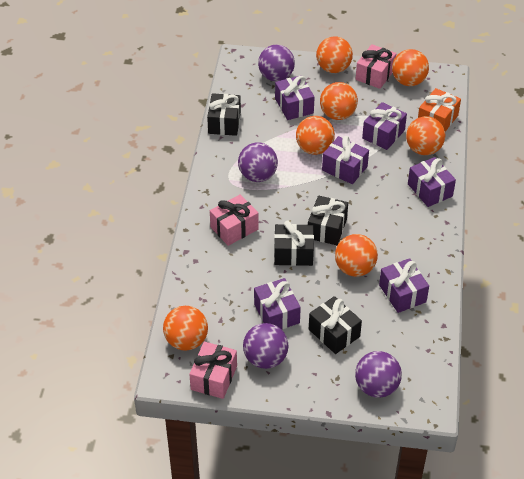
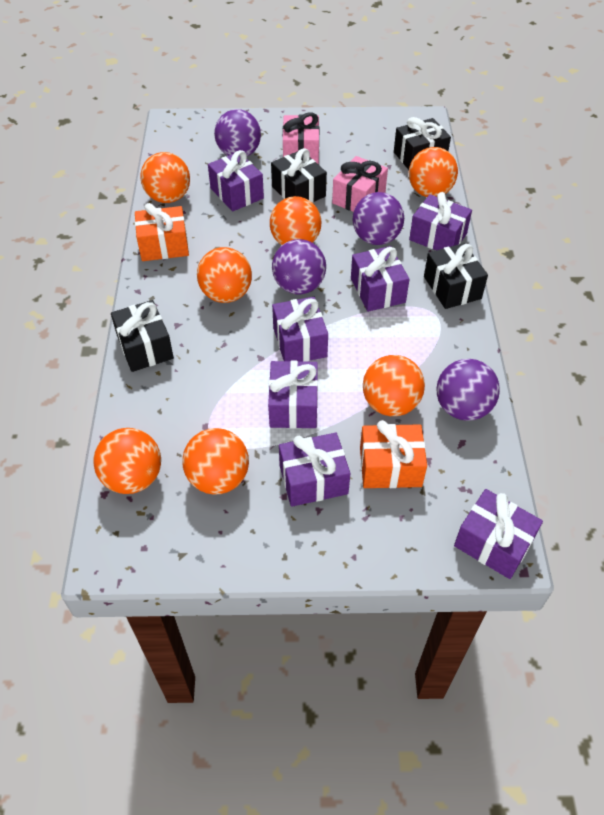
orange gift: 1 -> 2
pink gift: 3 -> 2
purple gift: 6 -> 7

